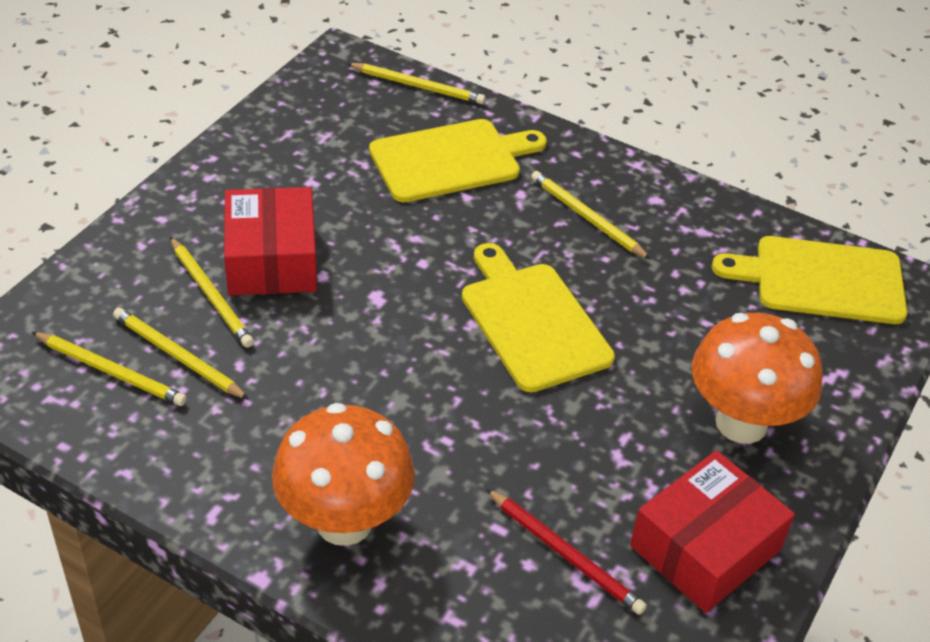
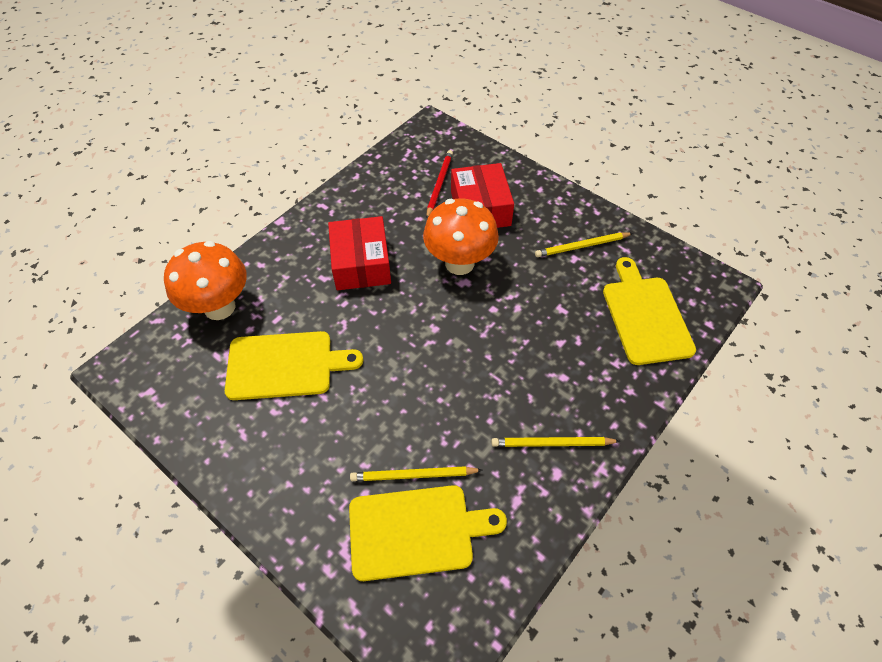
yellow pencil: 5 -> 3

